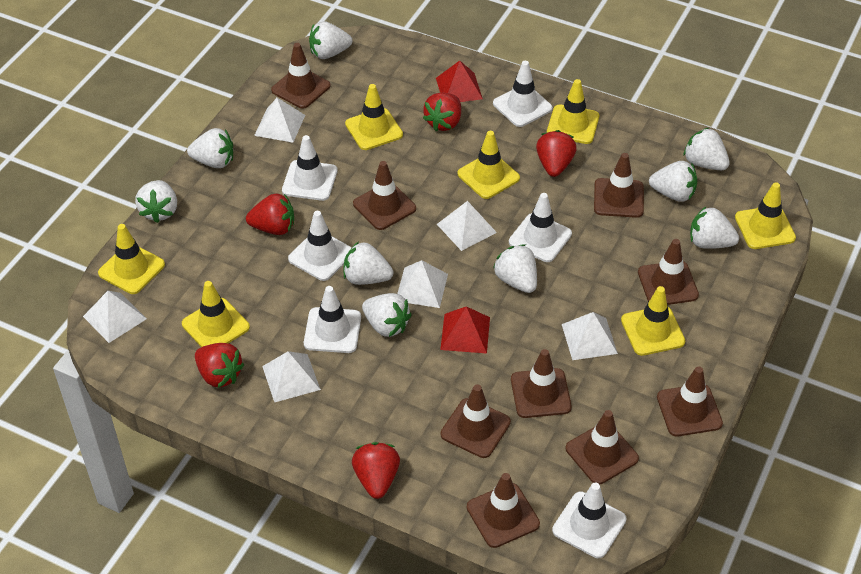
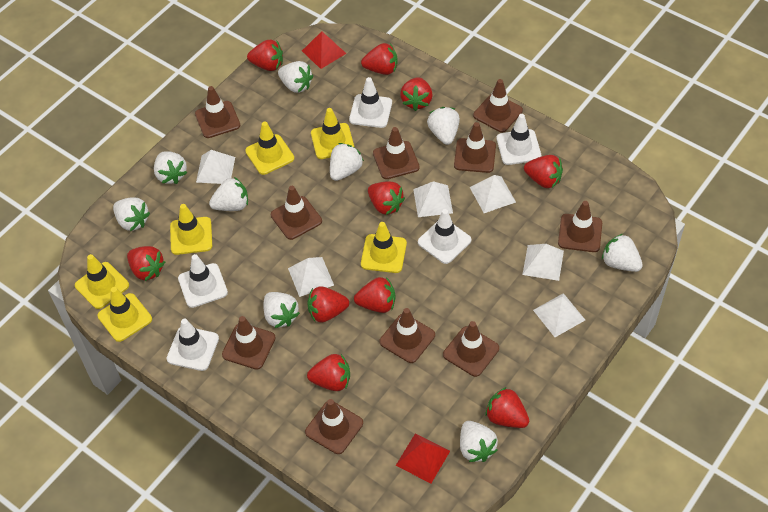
brown traffic cone: 9 -> 10
red strawberry: 5 -> 10
white traffic cone: 6 -> 5
yellow traffic cone: 7 -> 6

